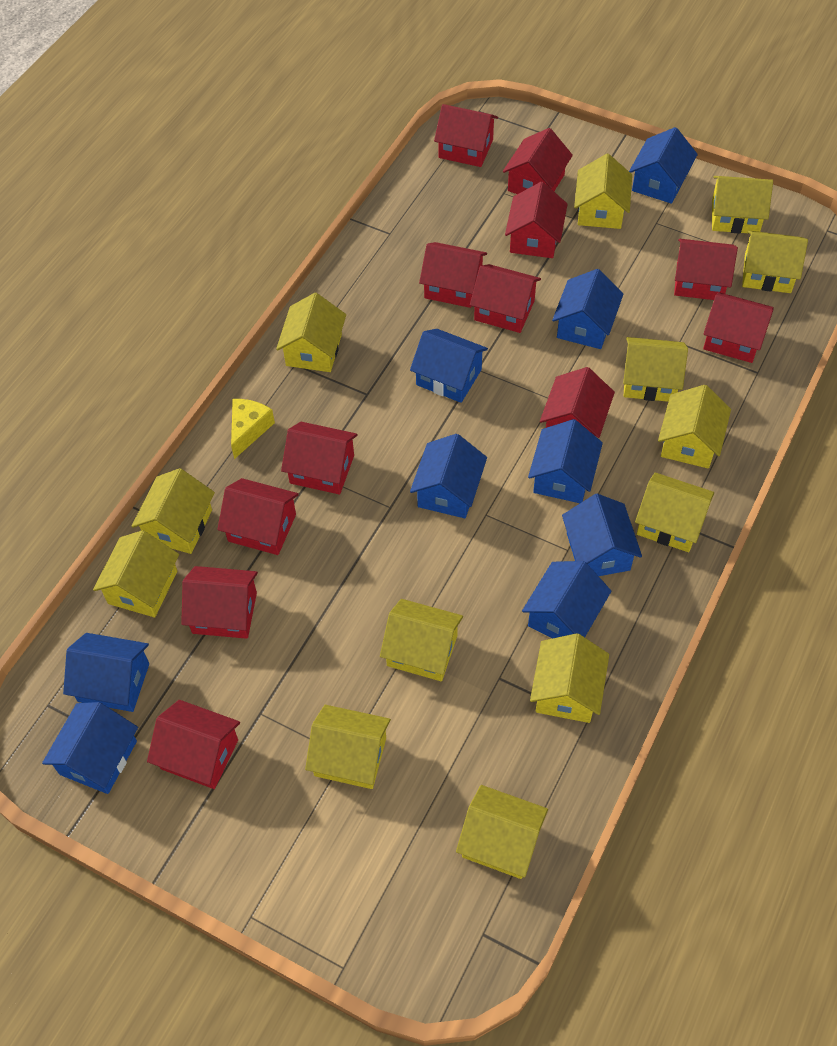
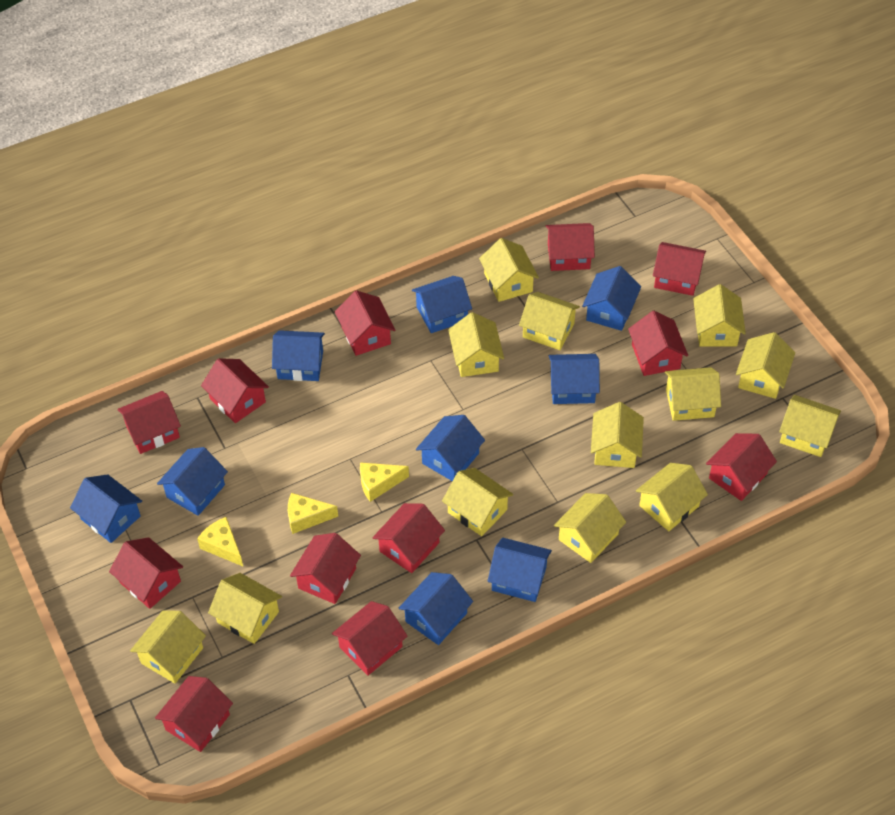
yellow cheese: 1 -> 3

